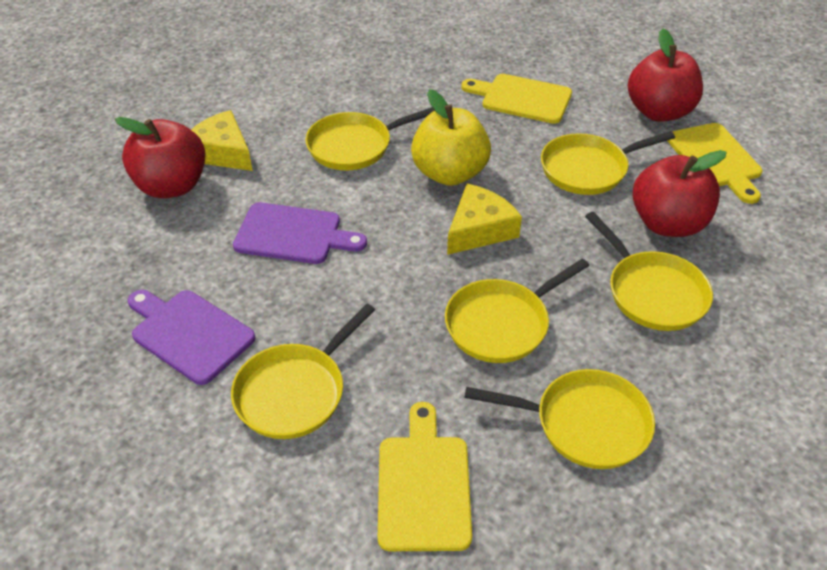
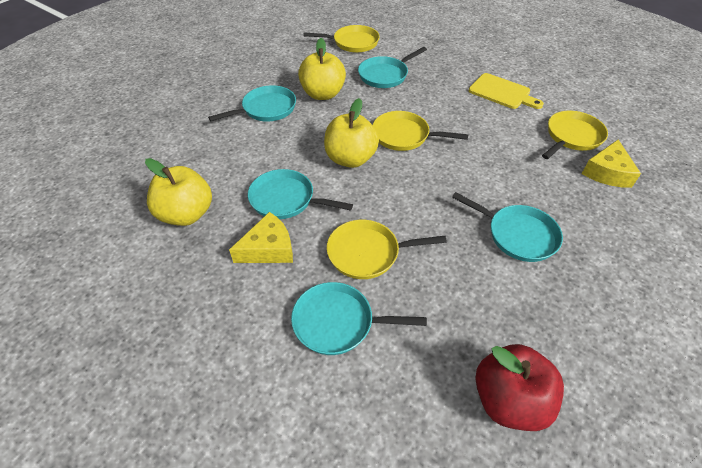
purple cutting board: 2 -> 0
red apple: 3 -> 1
turquoise pan: 0 -> 5
yellow apple: 1 -> 3
yellow cutting board: 3 -> 1
yellow pan: 6 -> 4

